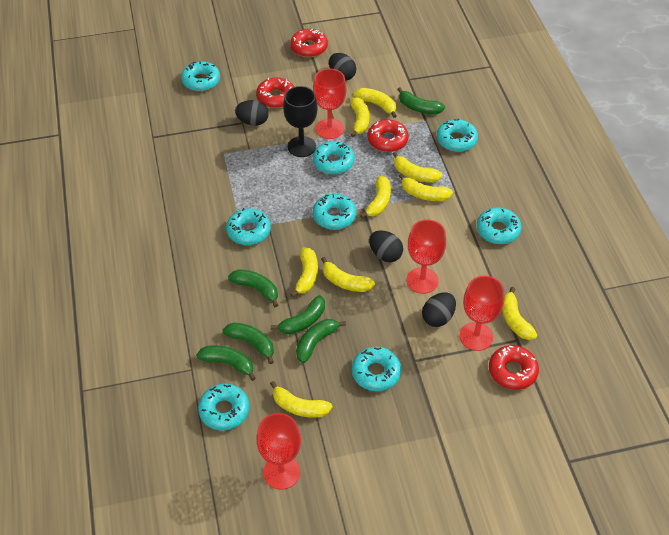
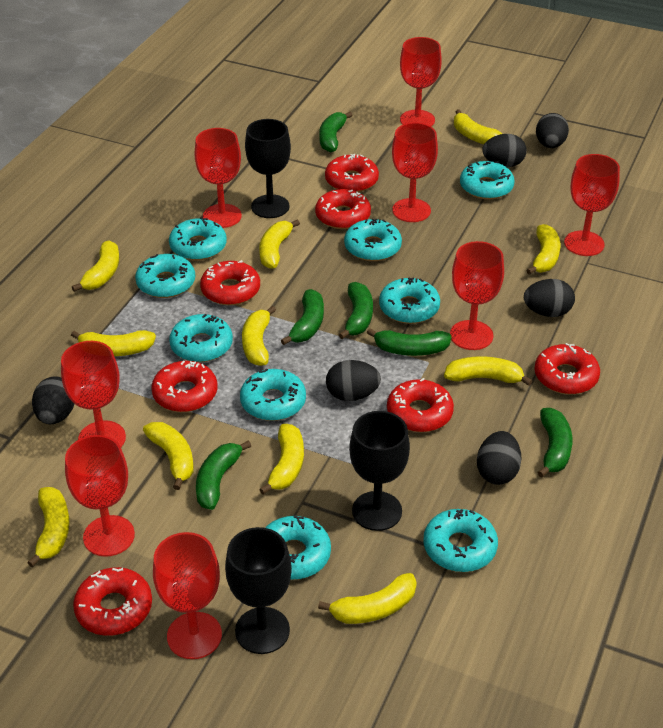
black egg: 4 -> 6
black goblet: 1 -> 3
red donut: 4 -> 7
red goblet: 4 -> 8
turquoise donut: 8 -> 9
yellow banana: 9 -> 11

